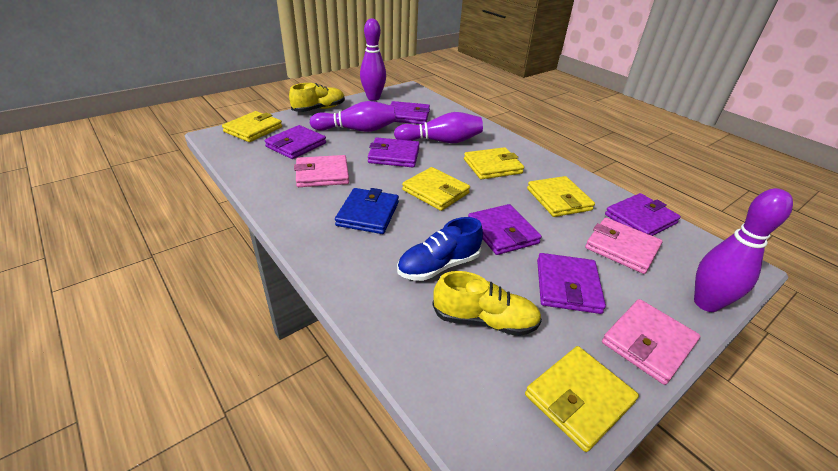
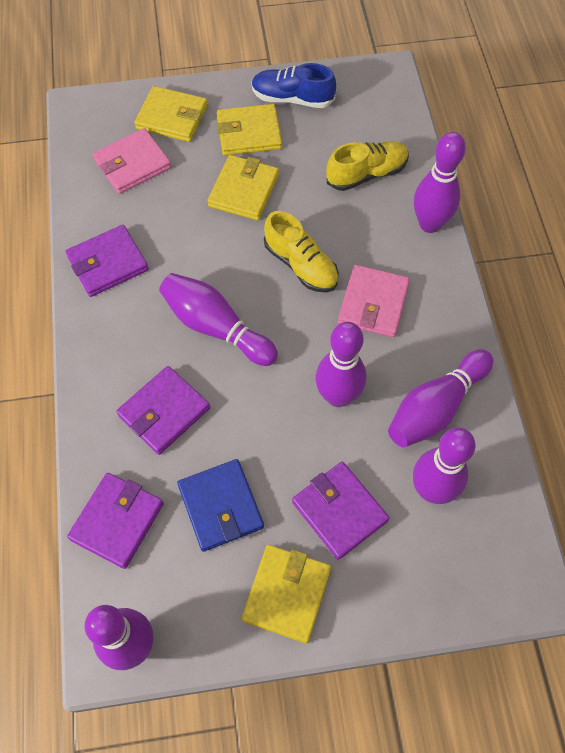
pink wallet: 3 -> 2
purple bowling pin: 4 -> 6
purple wallet: 6 -> 4
yellow wallet: 5 -> 4

